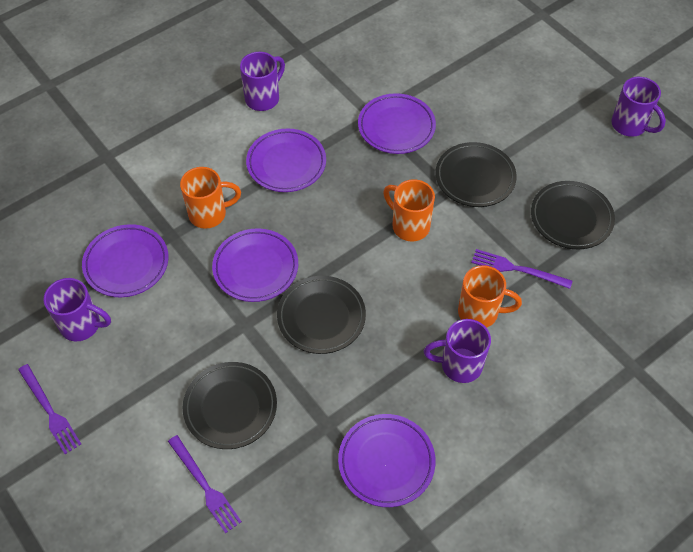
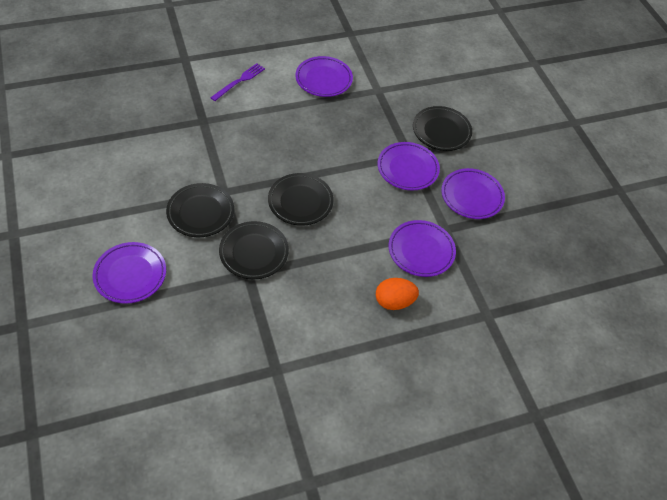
orange egg: 0 -> 1
orange mug: 3 -> 0
purple fork: 3 -> 1
purple mug: 4 -> 0

